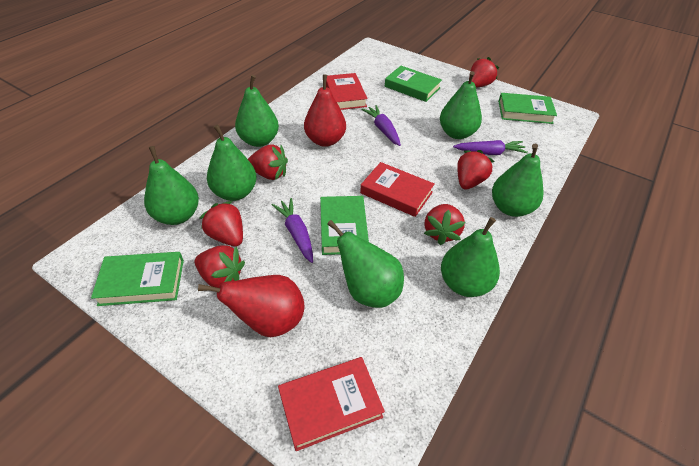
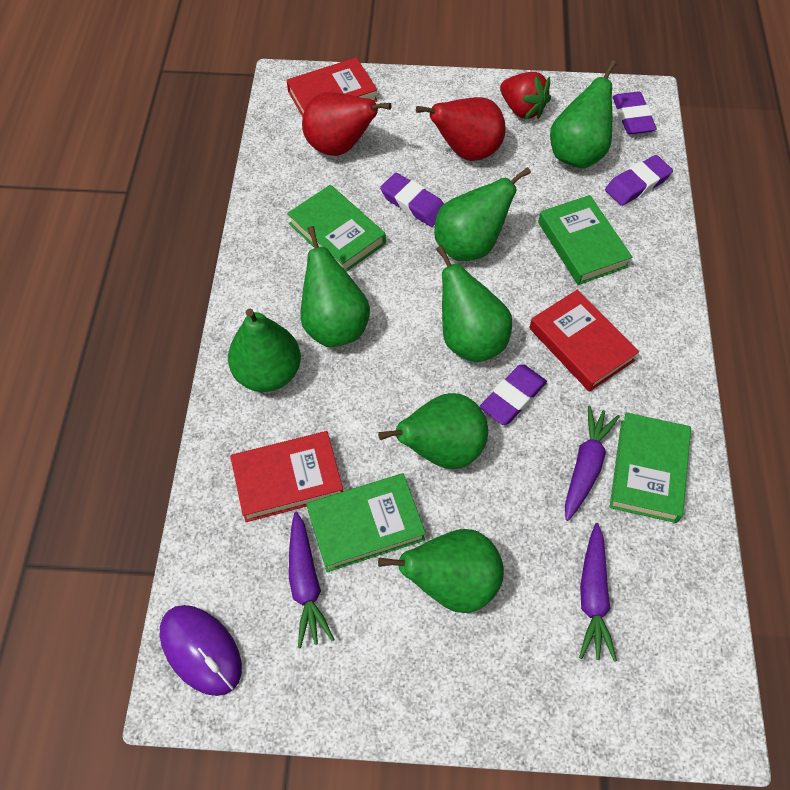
purple eraser: 0 -> 4
purple mouse: 0 -> 1
red strawberry: 6 -> 1

